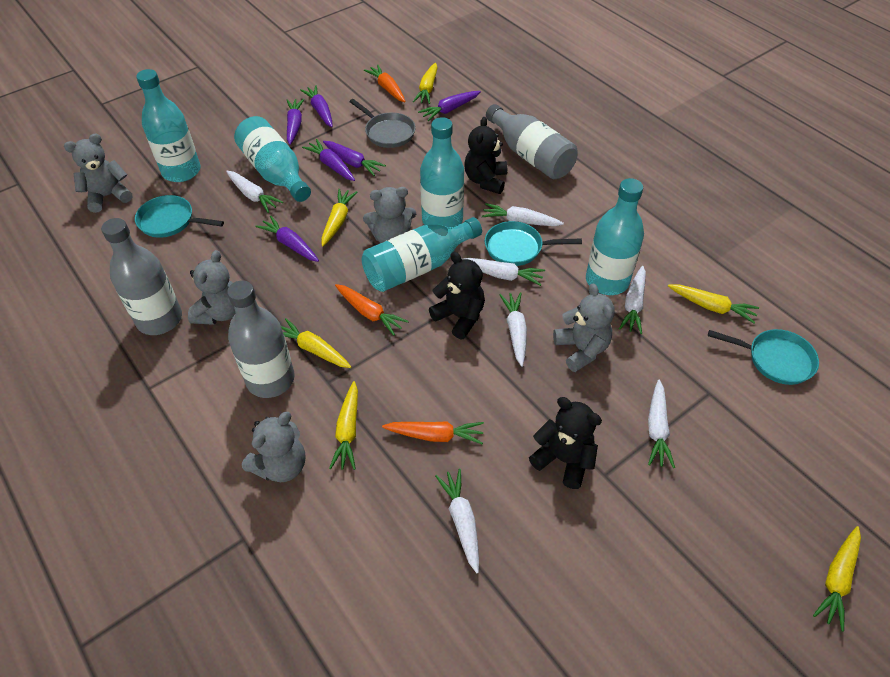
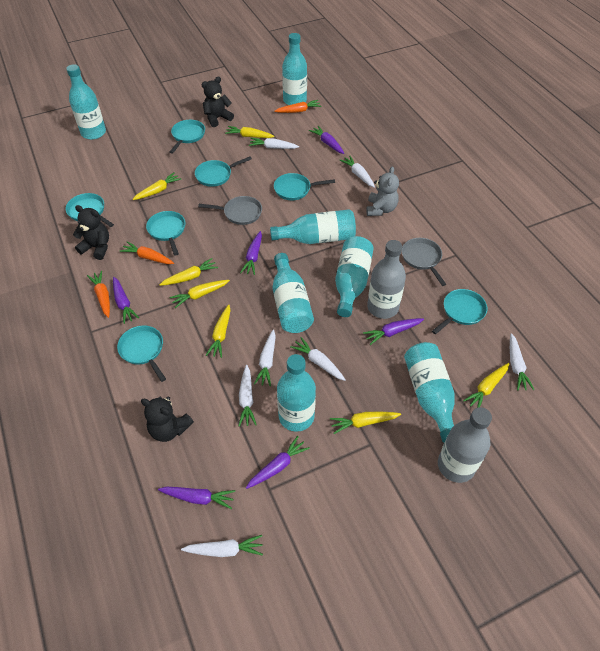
grey bottle: 3 -> 2
grey pan: 1 -> 2
grey teddy bear: 5 -> 1
turquoise bottle: 5 -> 7
turquoise pan: 3 -> 7
yellow carrot: 6 -> 7

